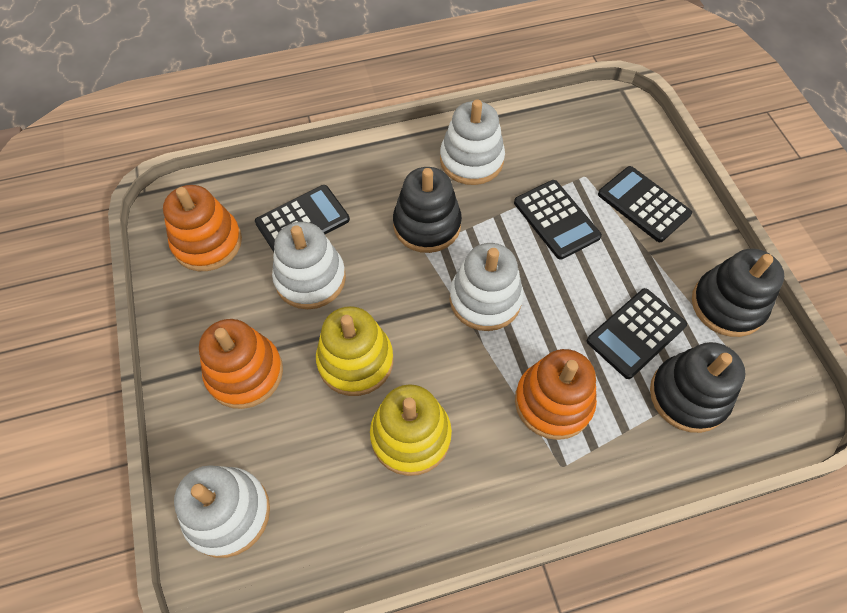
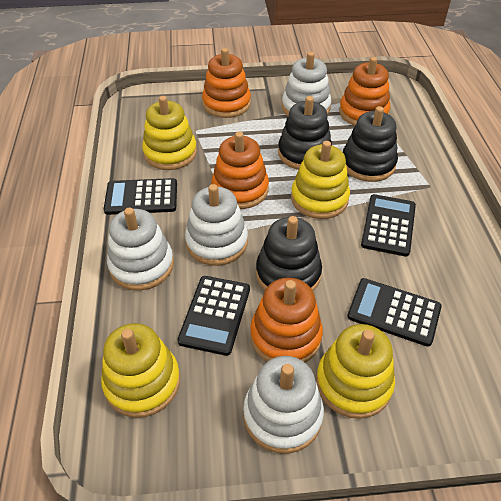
orange stacking toy: 3 -> 4
yellow stacking toy: 2 -> 4

